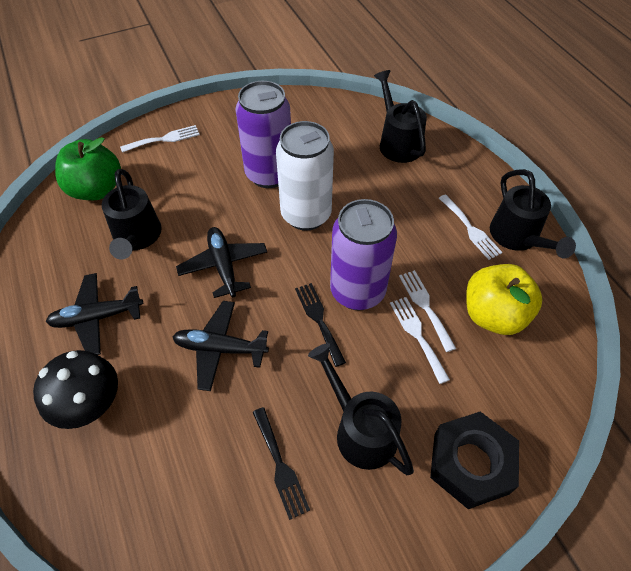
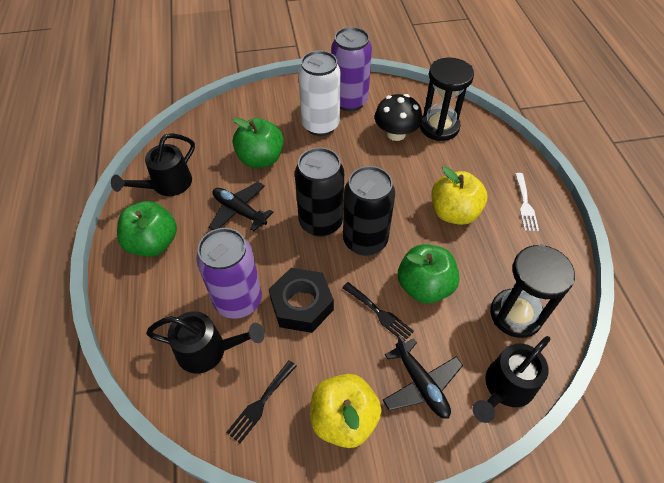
black can: 0 -> 2
black hourglass: 0 -> 2
black plane: 3 -> 2
black watering can: 4 -> 3
green apple: 1 -> 3
white fork: 4 -> 1
yellow apple: 1 -> 2

